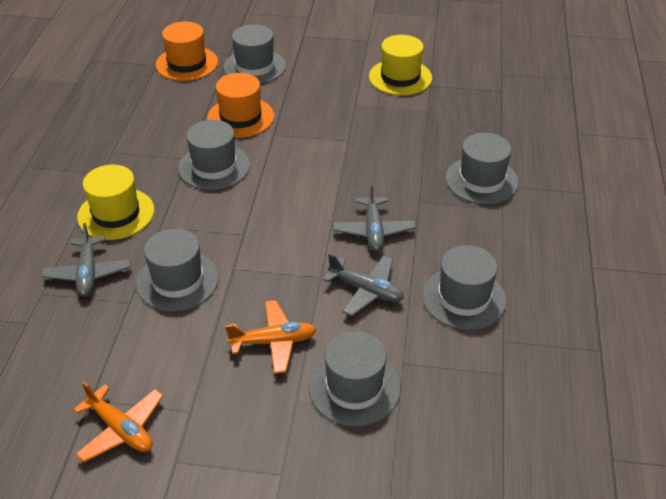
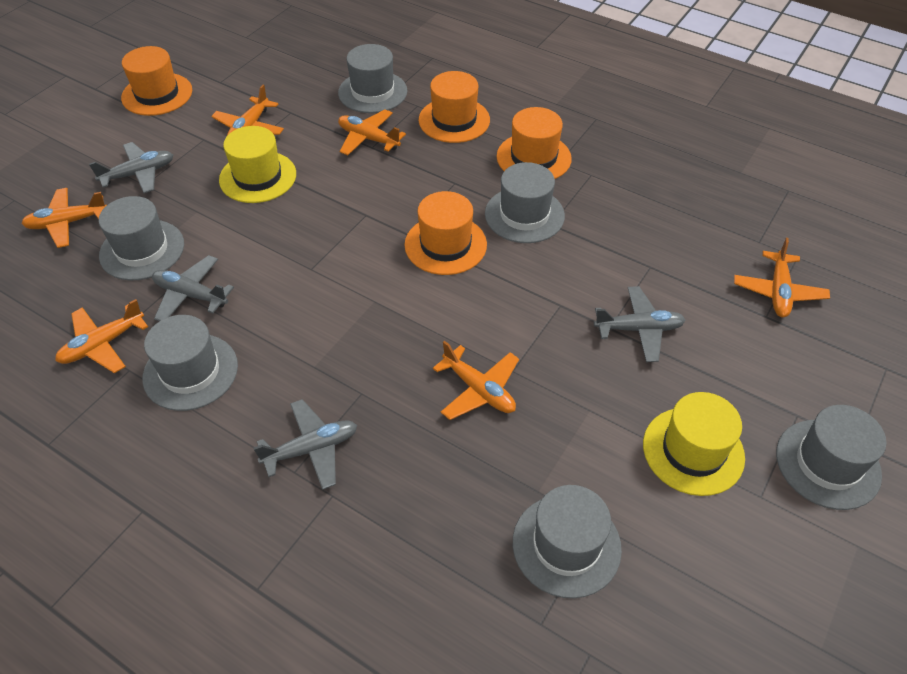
grey plane: 3 -> 4
orange hat: 2 -> 4
orange plane: 2 -> 6

